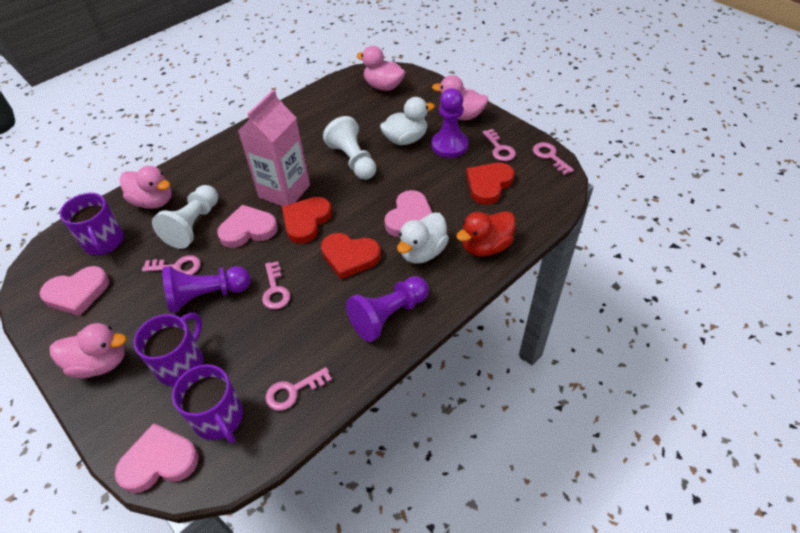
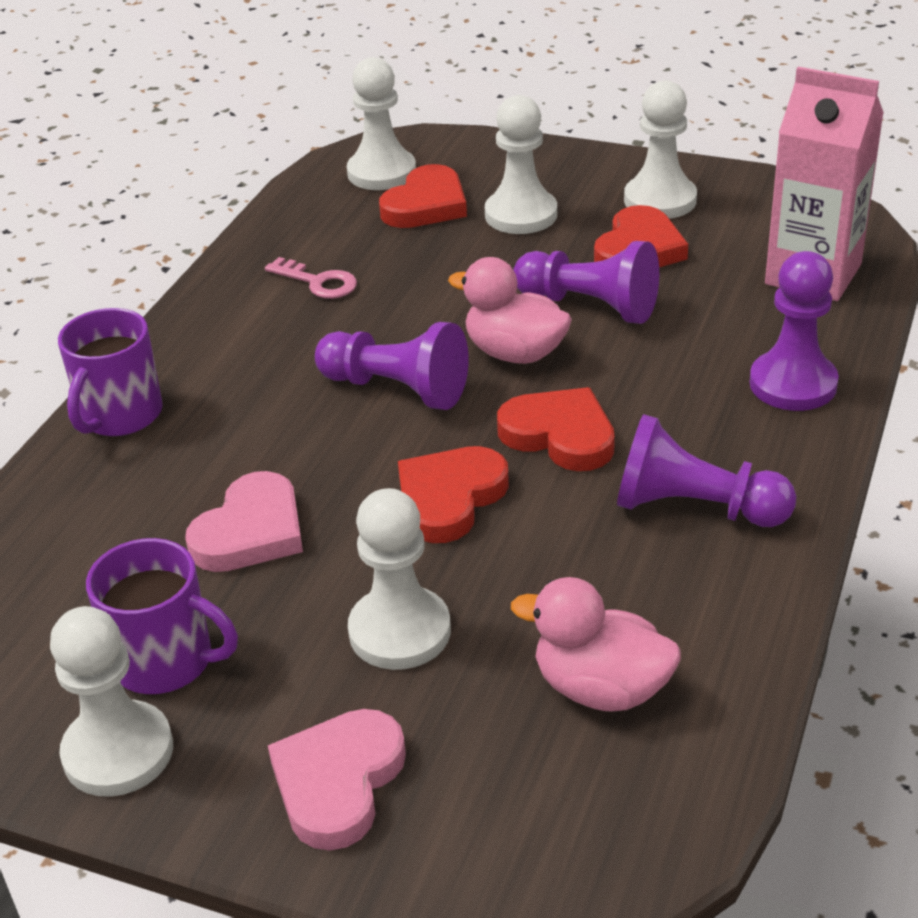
pink duck: 4 -> 2
pink heart: 4 -> 2
pink key: 5 -> 1
purple mug: 3 -> 2
purple pawn: 3 -> 4
red duck: 1 -> 0
red heart: 3 -> 4
white duck: 2 -> 0
white pawn: 2 -> 5

